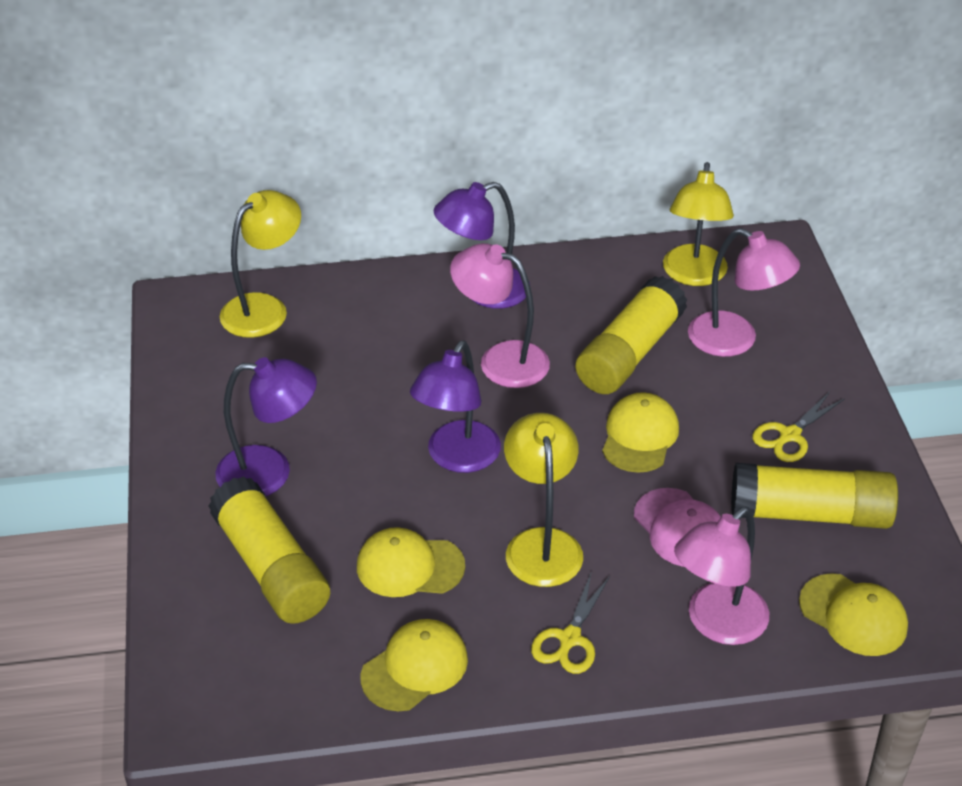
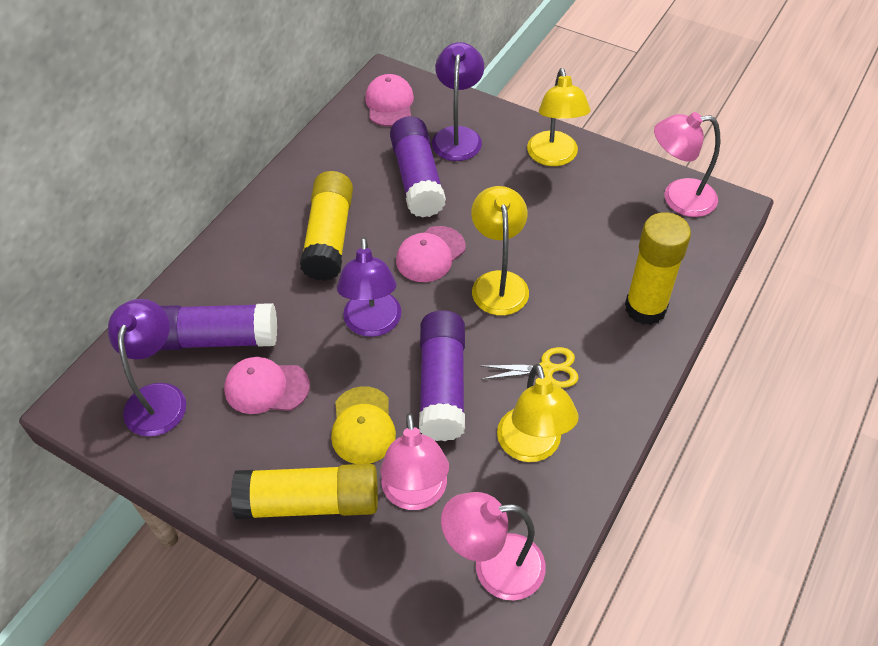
pink cap: 1 -> 3
purple glue stick: 0 -> 3
yellow cap: 4 -> 1
yellow scissors: 2 -> 1

